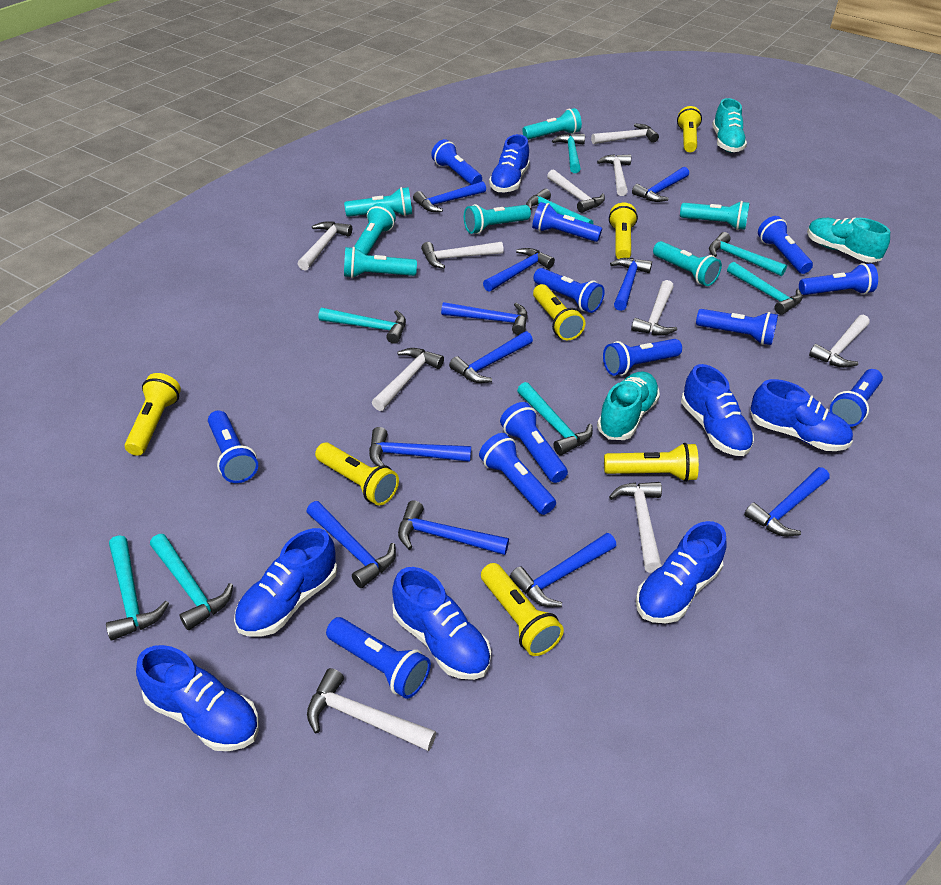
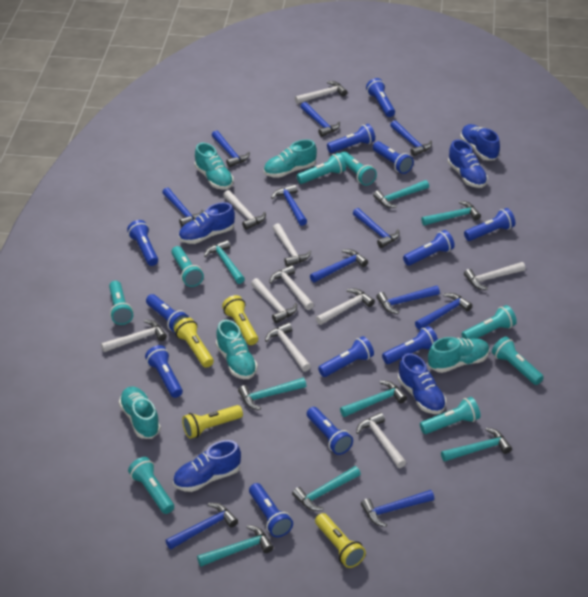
blue shoe: 7 -> 5
turquoise flashlight: 7 -> 8
turquoise shoe: 3 -> 5
yellow flashlight: 7 -> 4

